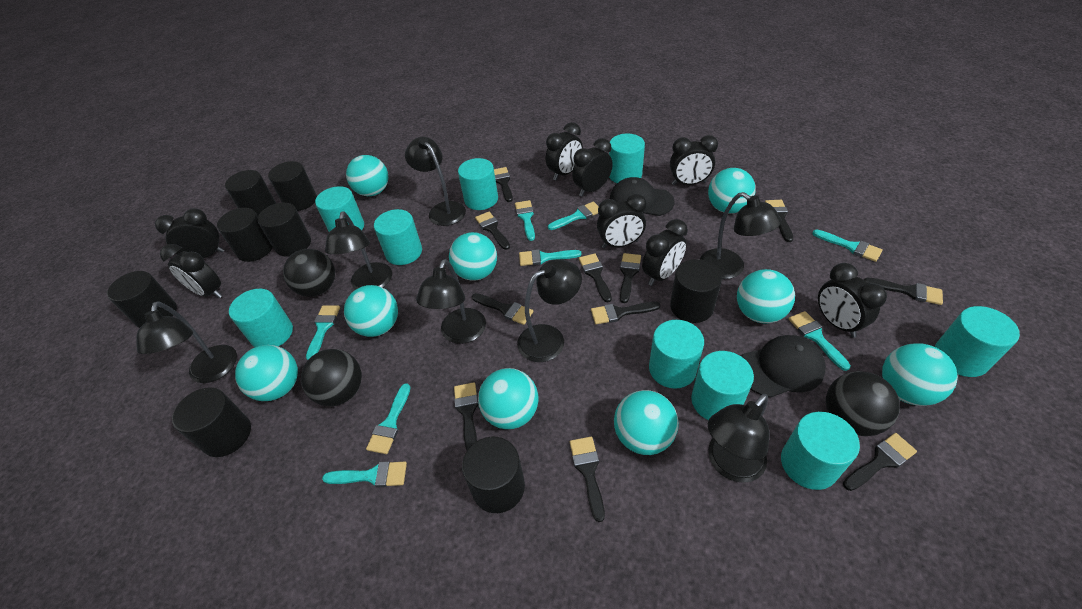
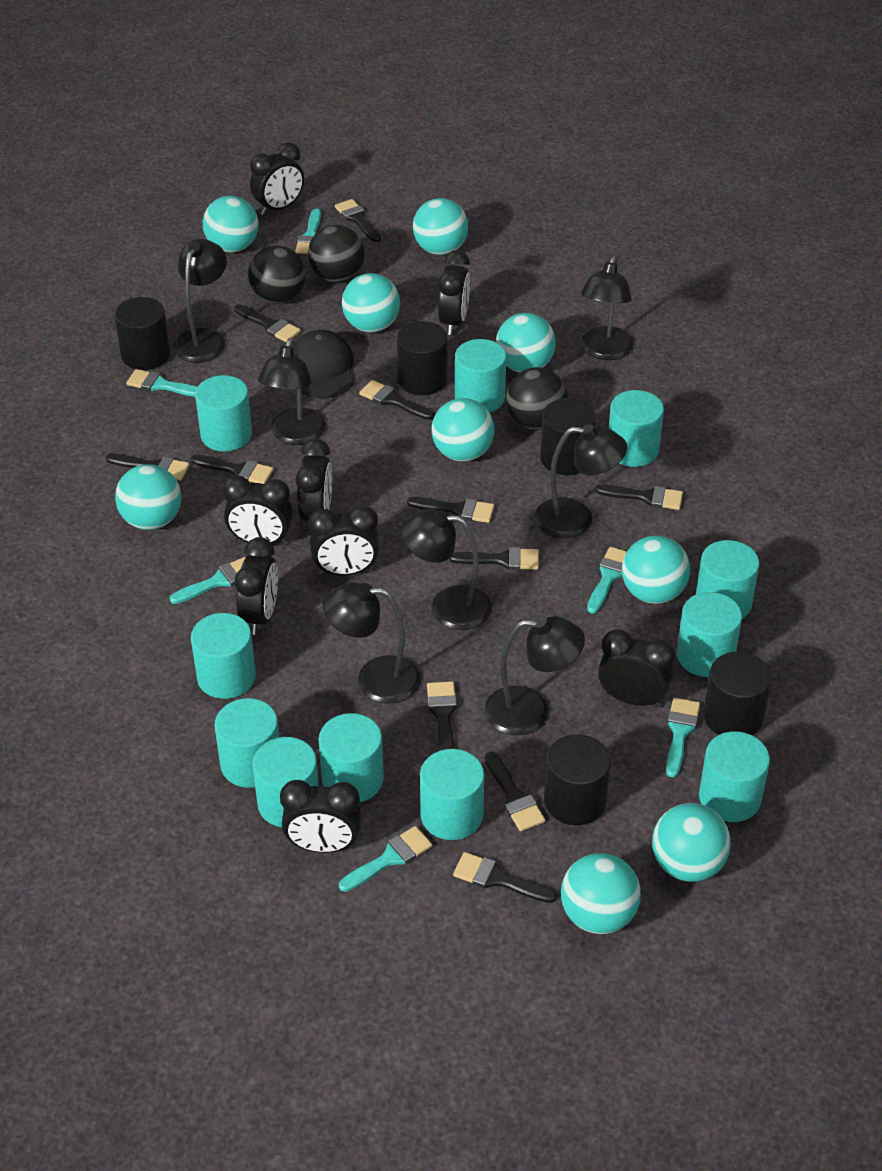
black cap: 2 -> 1
black cylinder: 8 -> 5
turquoise brush: 8 -> 6
turquoise cylinder: 9 -> 11

